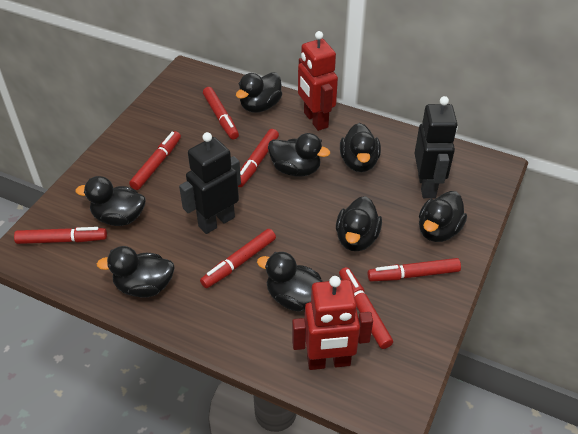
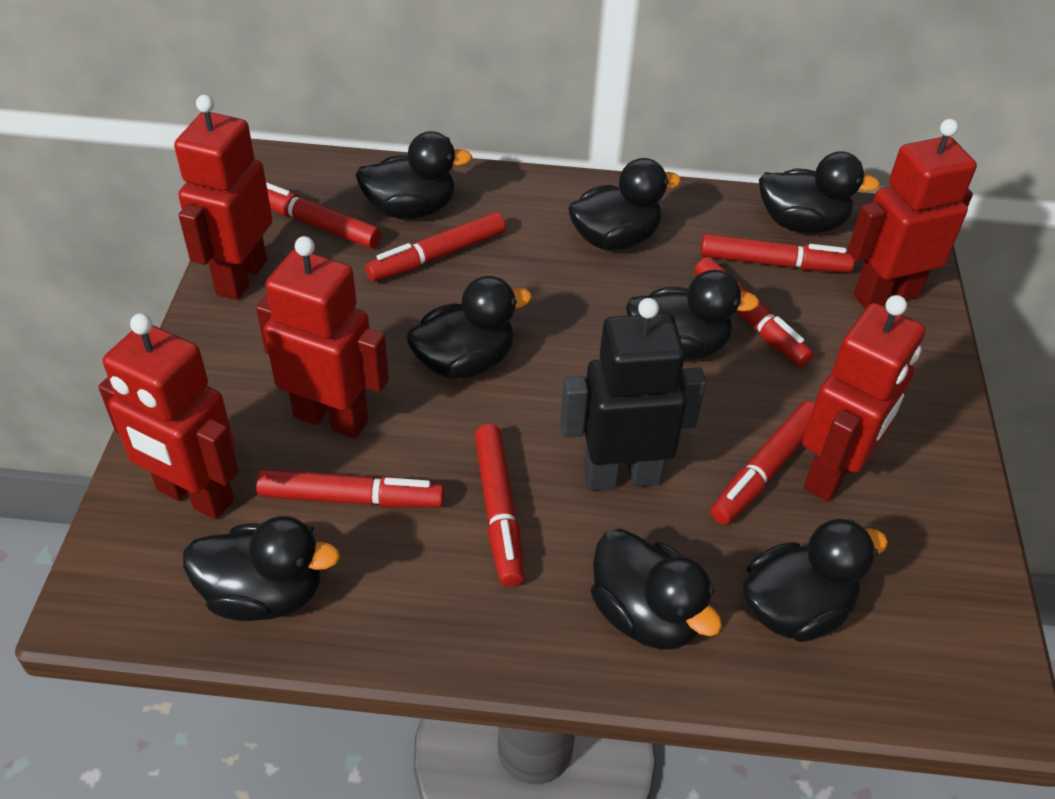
black robot: 2 -> 1
red robot: 2 -> 5

